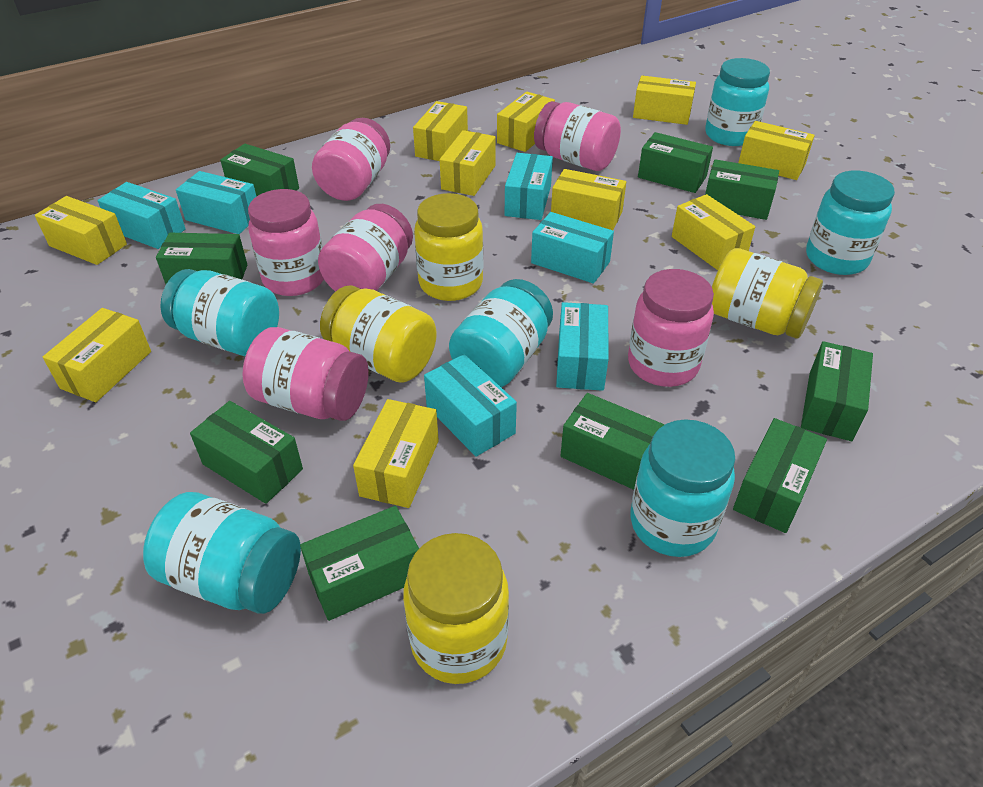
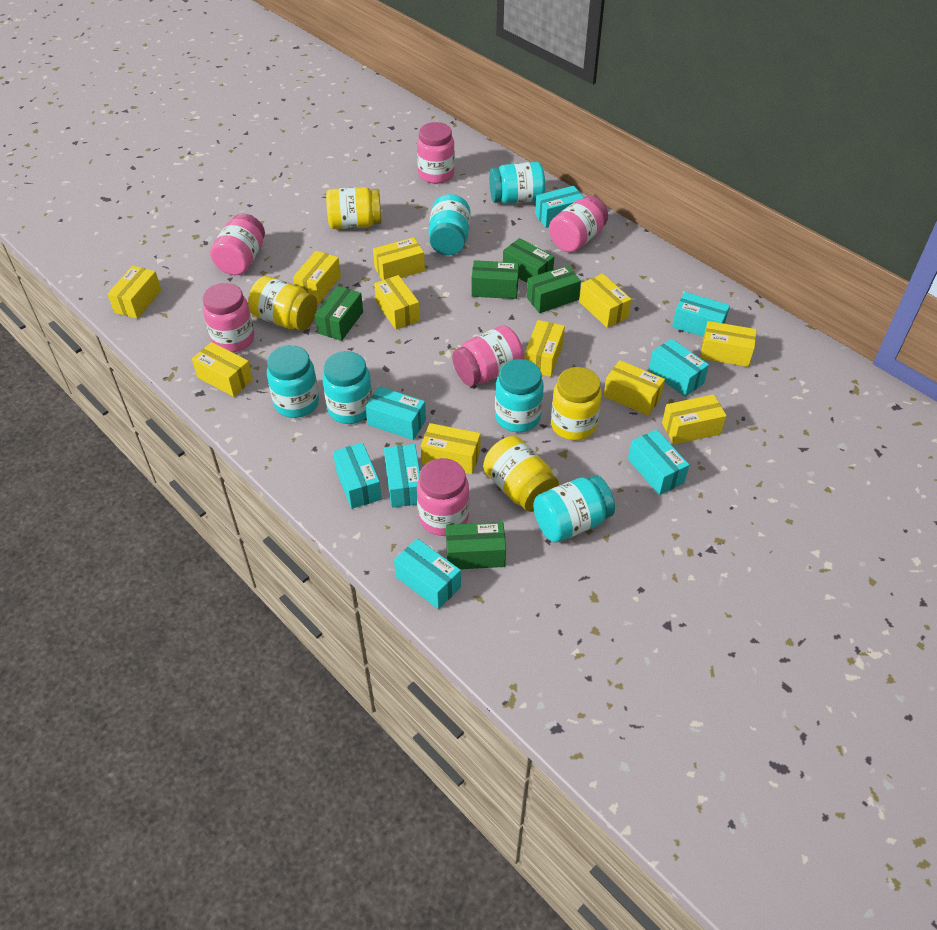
green box: 9 -> 5
turquoise box: 6 -> 8
yellow box: 10 -> 11

